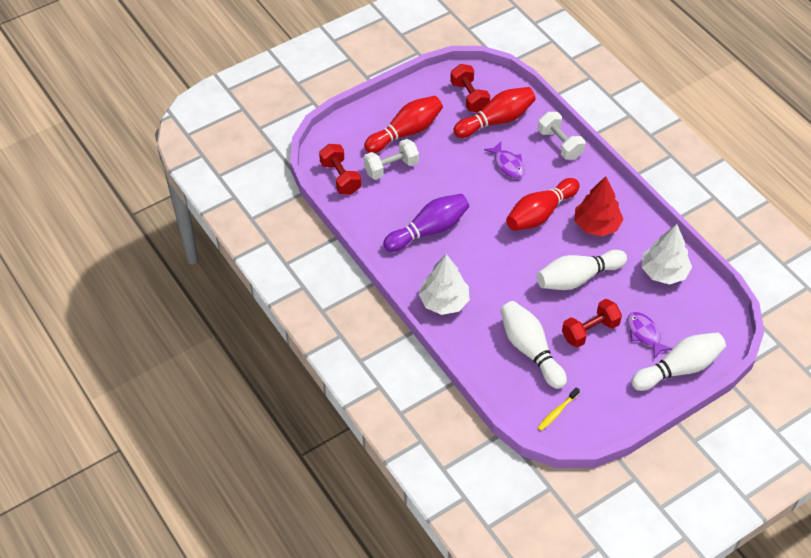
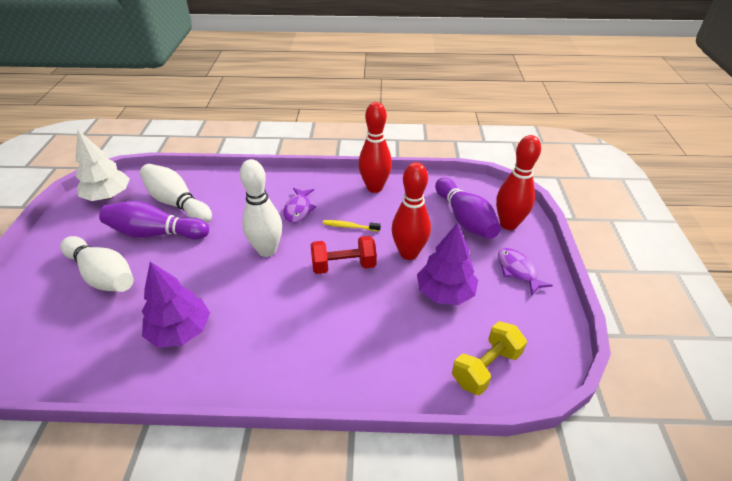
purple bowling pin: 1 -> 2
purple tree: 0 -> 2
red dumbbell: 3 -> 1
red tree: 1 -> 0
white dumbbell: 2 -> 0
white tree: 2 -> 1
yellow dumbbell: 0 -> 1

